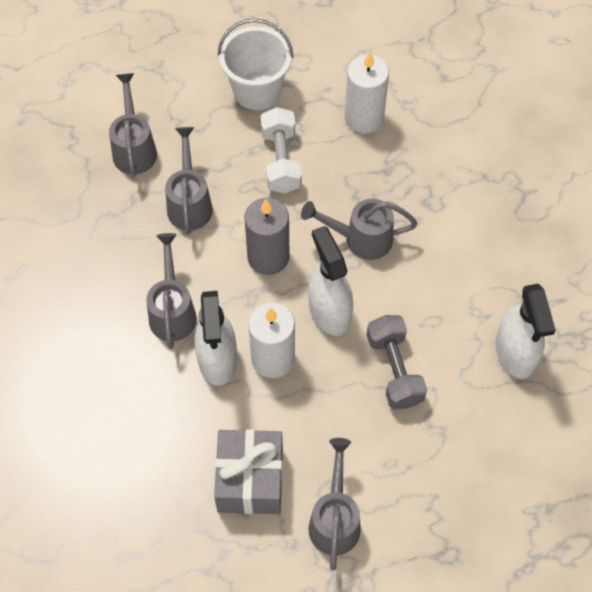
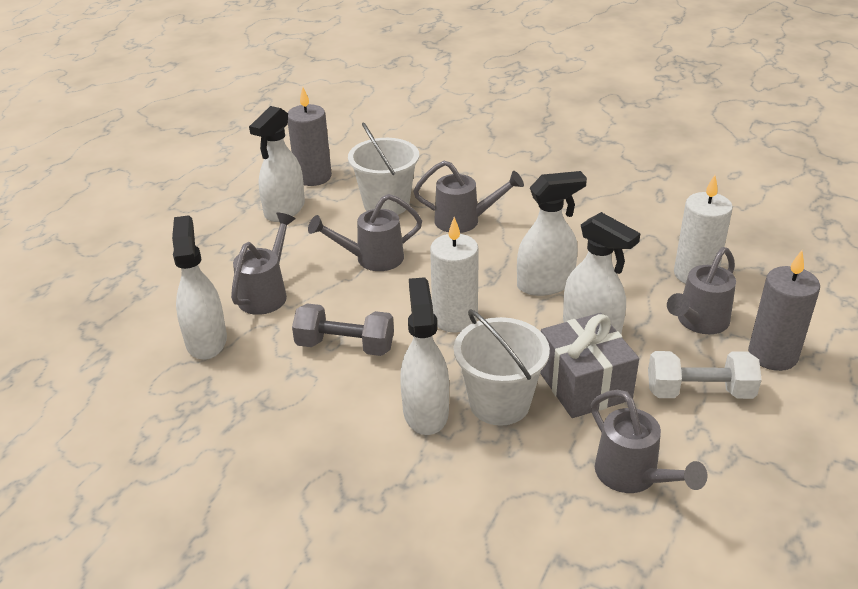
grey candle: 1 -> 2
white bucket: 1 -> 2
white spray bottle: 3 -> 5

